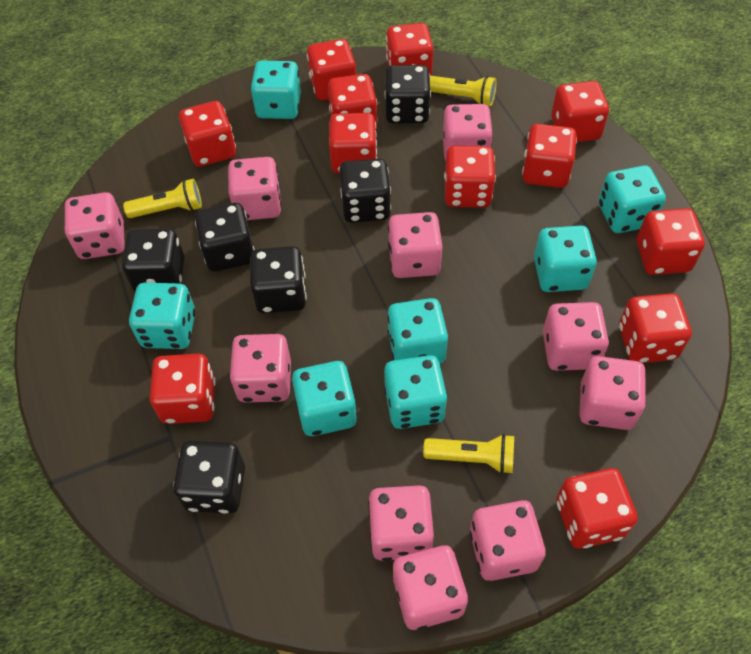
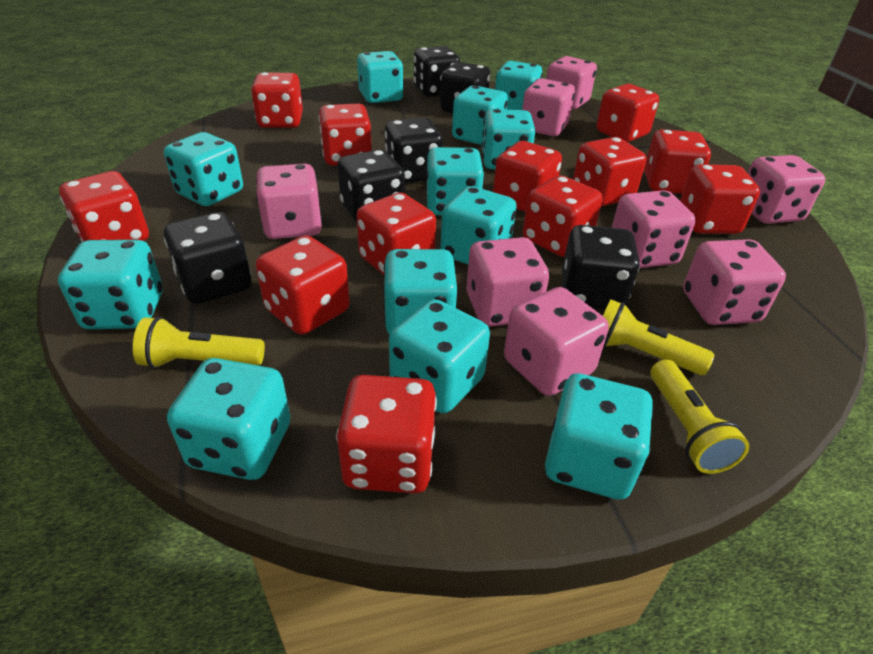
pink dice: 10 -> 8
turquoise dice: 7 -> 12

